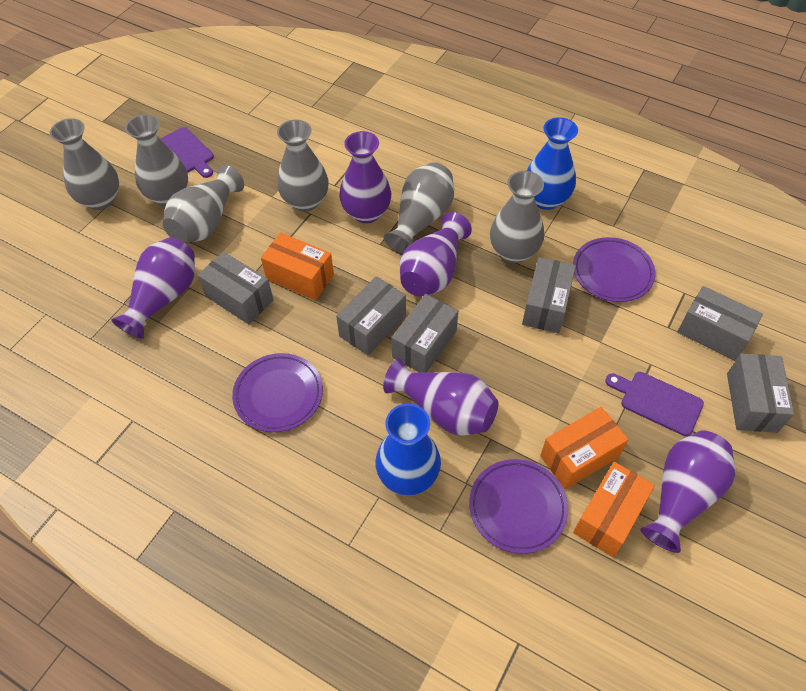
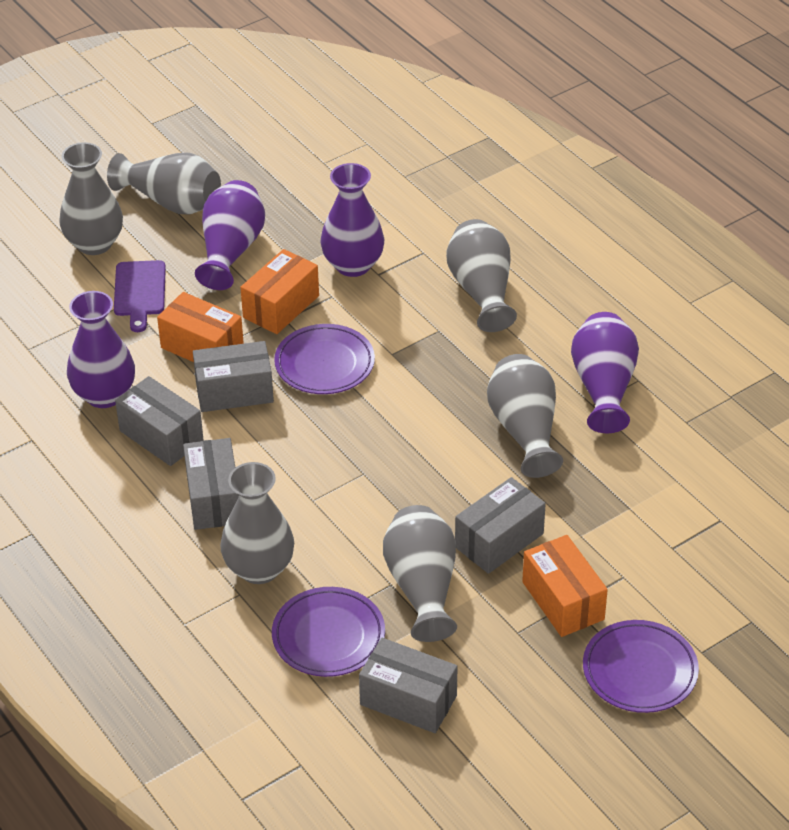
blue vase: 2 -> 0
grey box: 6 -> 5
purple cutting board: 2 -> 1
purple vase: 5 -> 4

